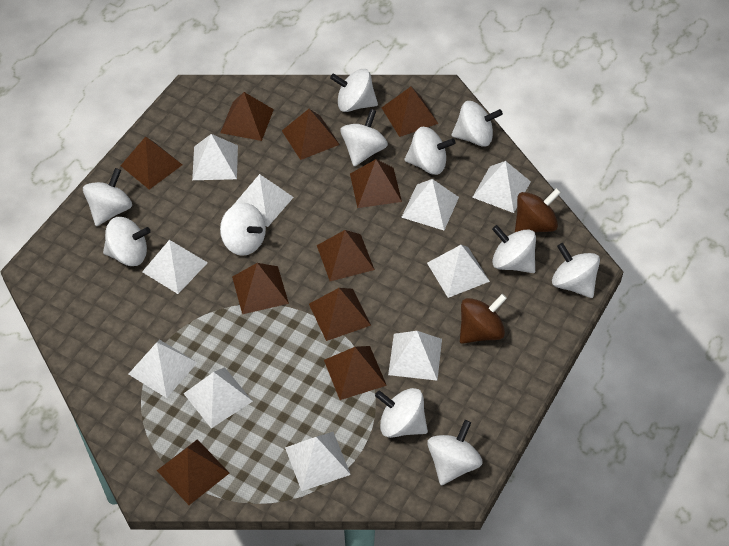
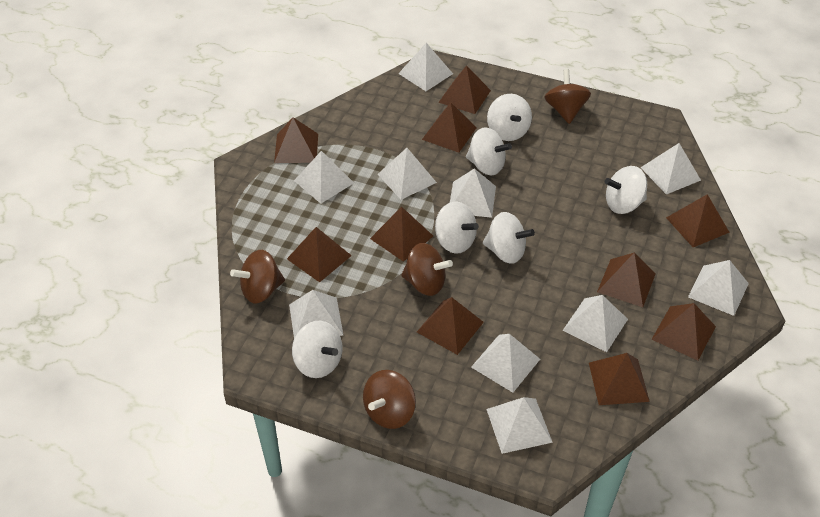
brown spinning top: 2 -> 4
white spinning top: 11 -> 6

